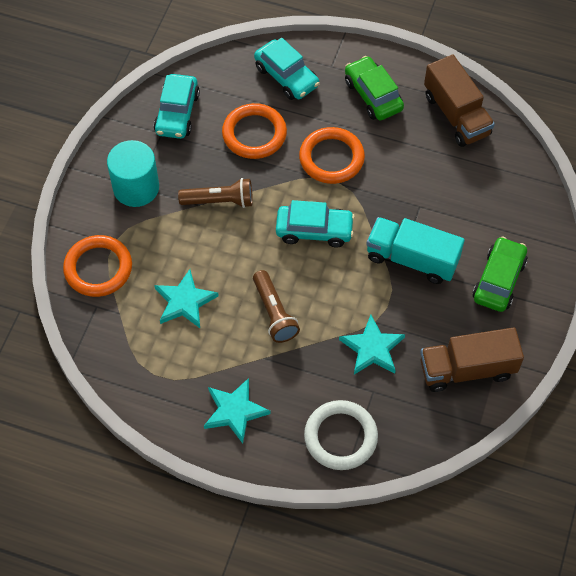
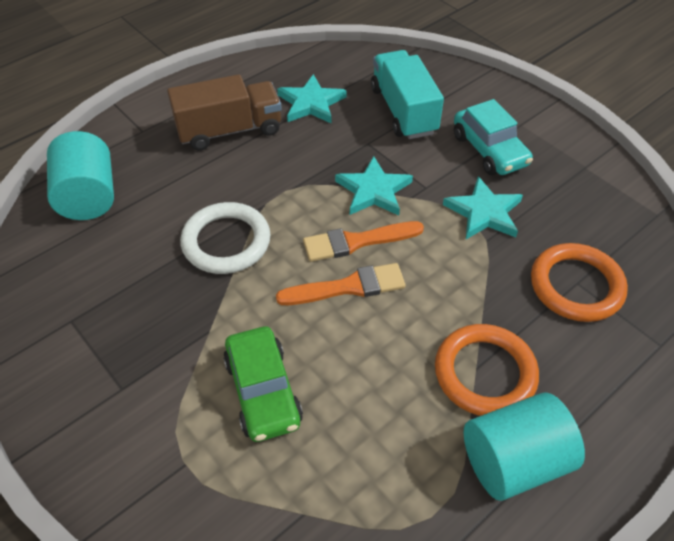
brown flashlight: 2 -> 0
brown truck: 2 -> 1
green car: 2 -> 1
orange brush: 0 -> 2
orange ring: 3 -> 2
turquoise car: 3 -> 1
turquoise cylinder: 1 -> 2

